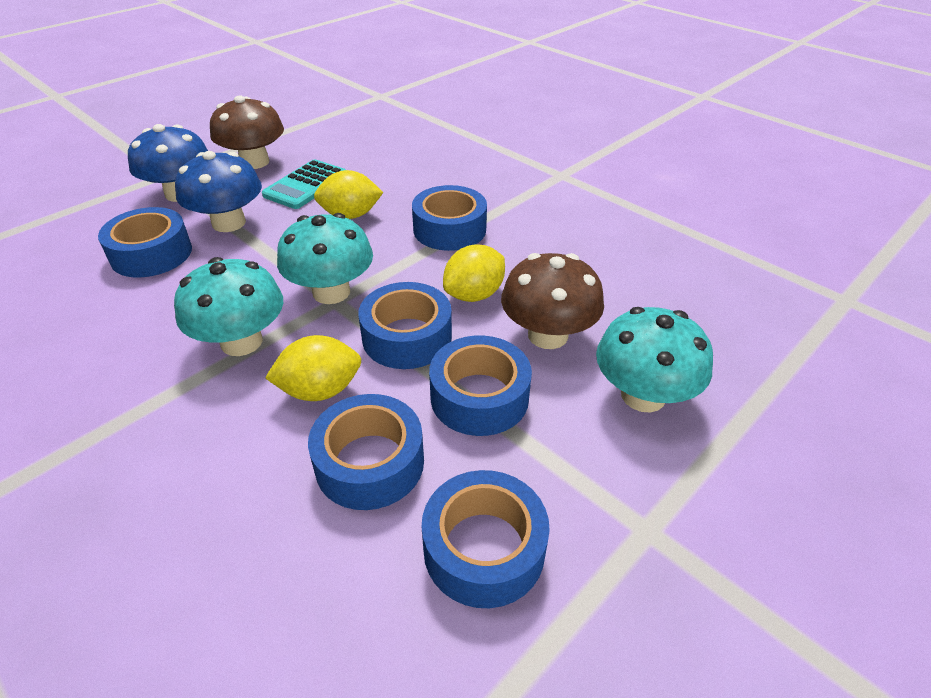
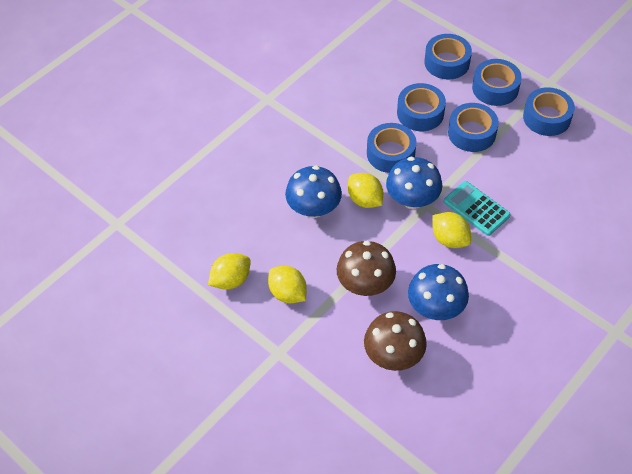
blue mushroom: 2 -> 3
turquoise mushroom: 3 -> 0
yellow lemon: 3 -> 4

